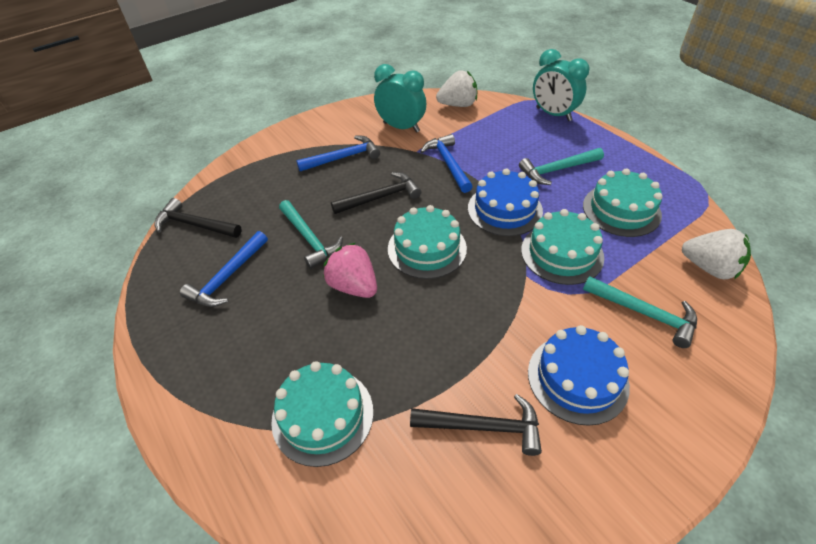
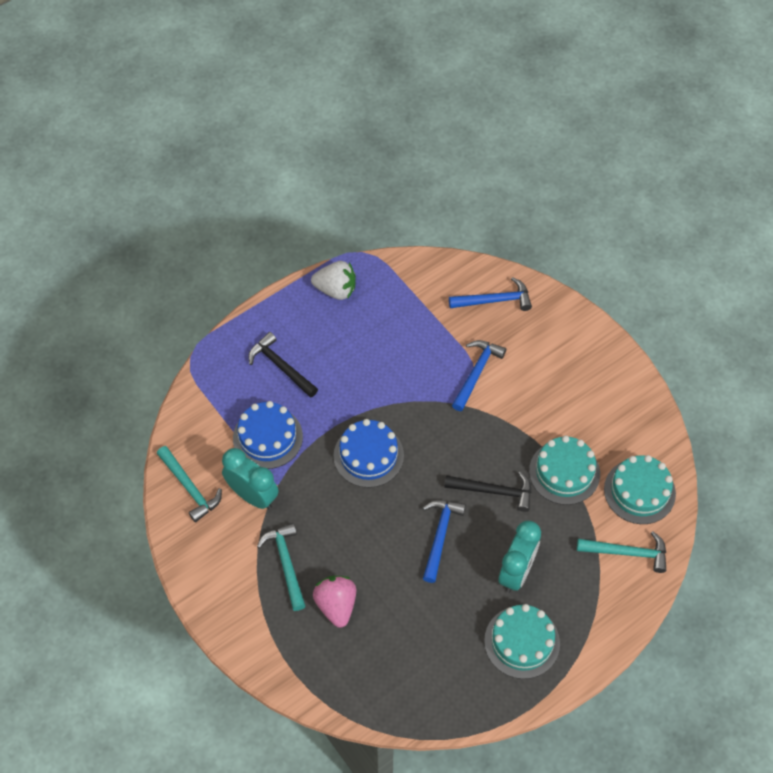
black hammer: 3 -> 2
turquoise cake: 4 -> 3
white strawberry: 2 -> 1

